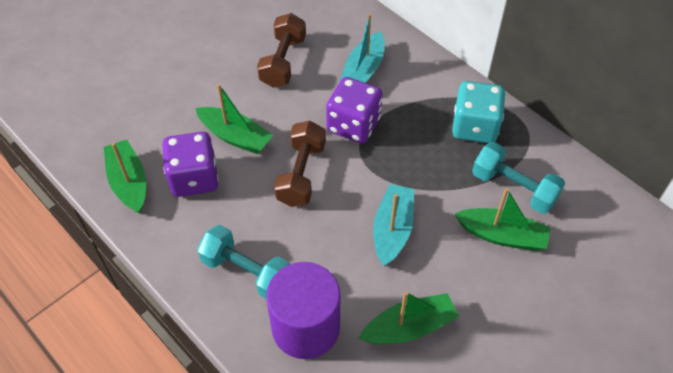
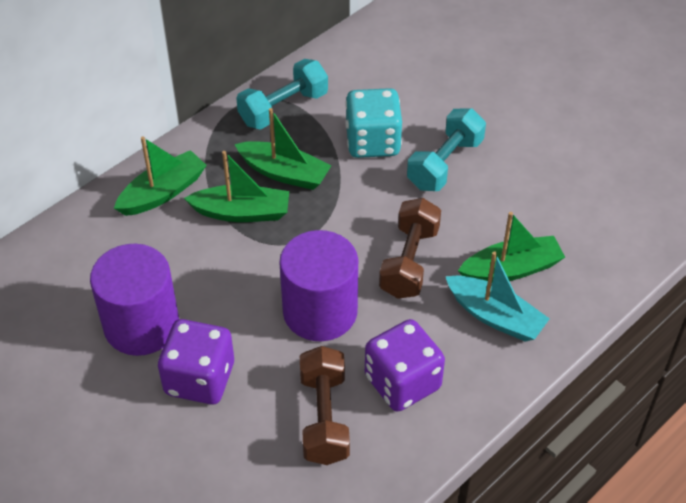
purple cylinder: 1 -> 2
turquoise boat: 2 -> 1

